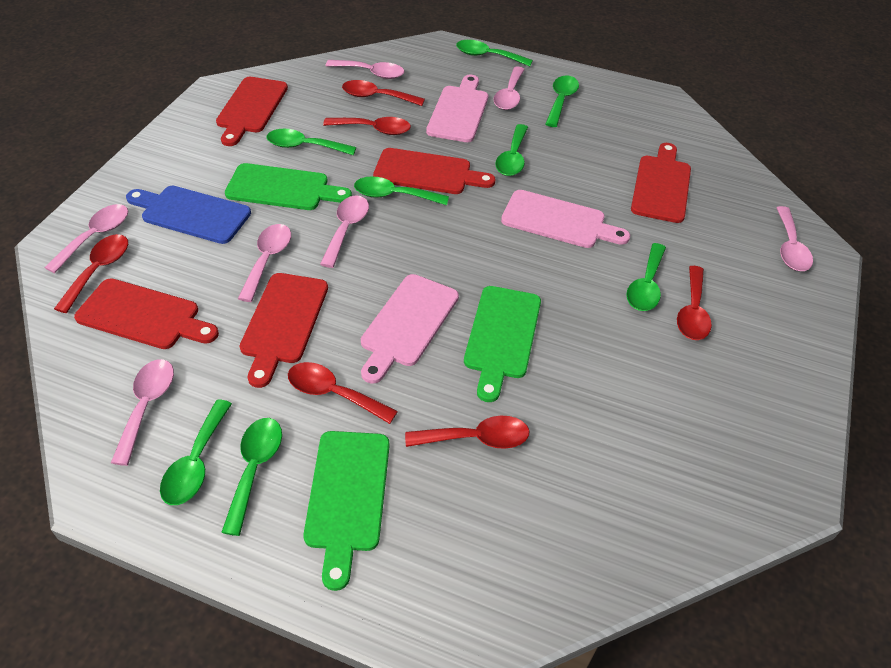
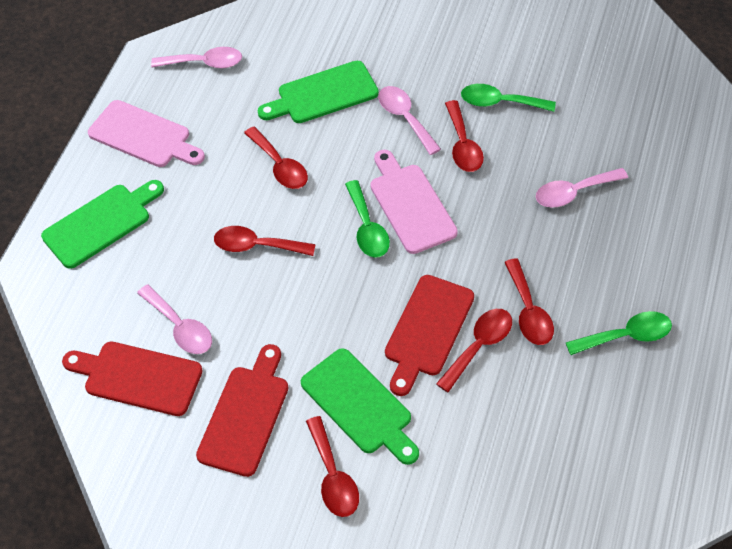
blue cutting board: 1 -> 0
green spoon: 8 -> 3
pink cutting board: 3 -> 2
pink spoon: 7 -> 4
red cutting board: 5 -> 3

